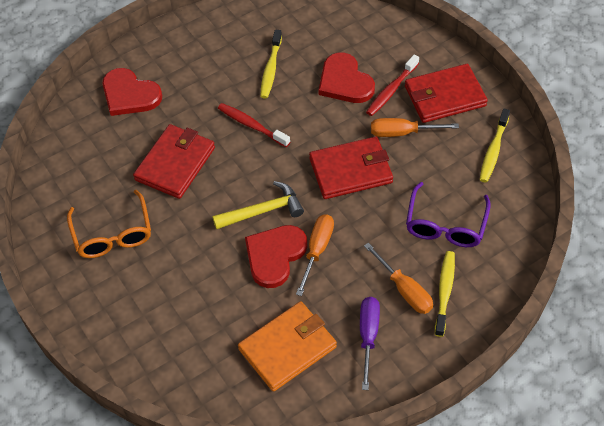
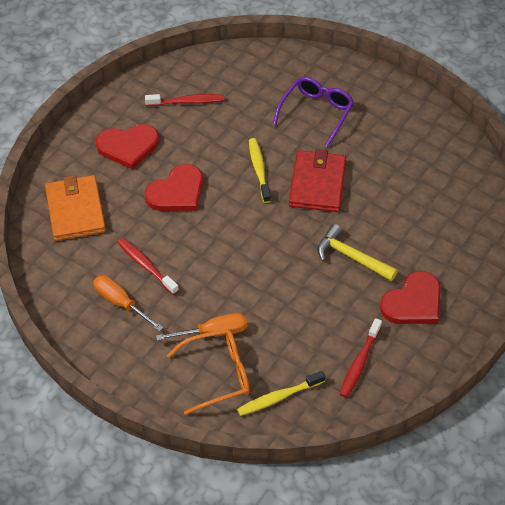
orange screwdriver: 3 -> 2
purple screwdriver: 1 -> 0
red toothbrush: 2 -> 3
red wallet: 3 -> 1
yellow toothbrush: 3 -> 2

